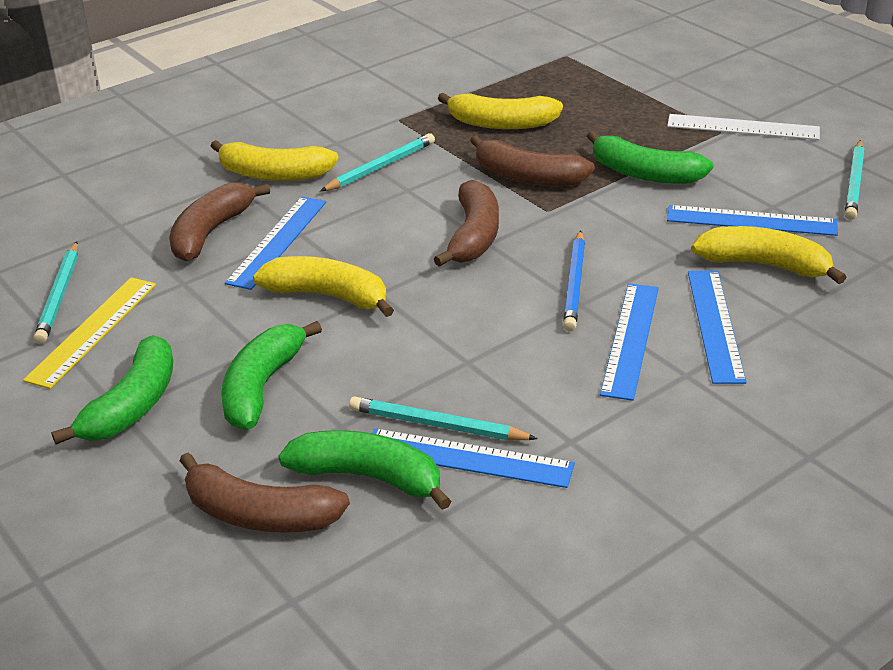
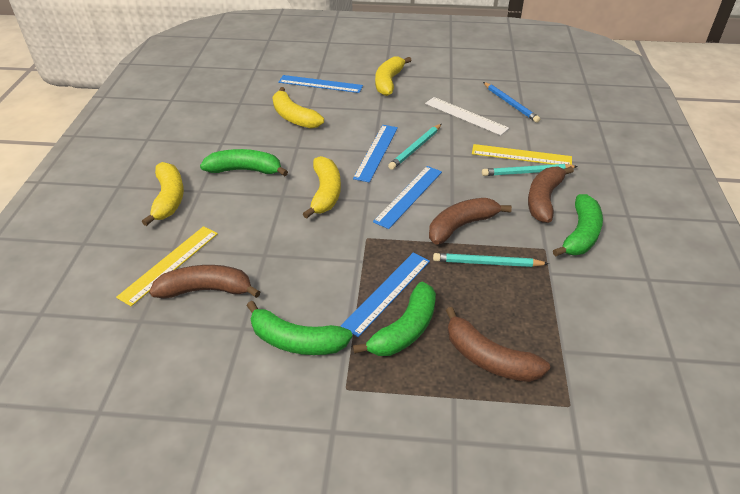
blue ruler: 5 -> 4
turquoise pencil: 4 -> 3
yellow ruler: 1 -> 2

